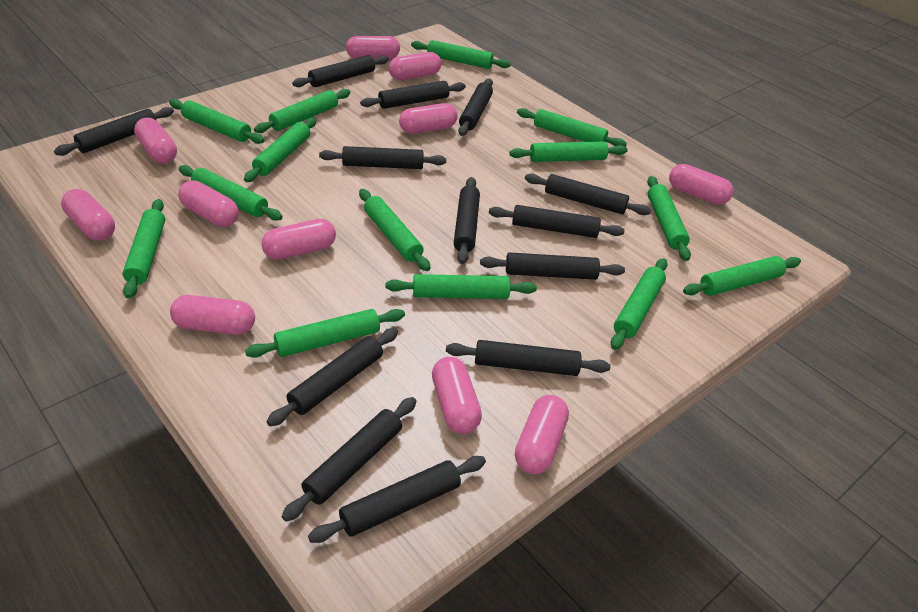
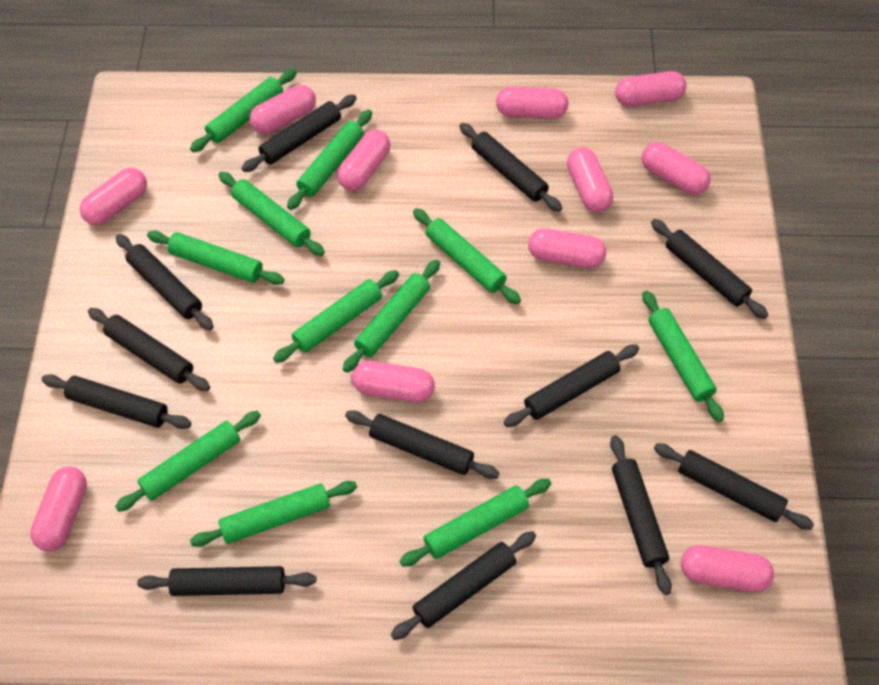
black rolling pin: 13 -> 12
green rolling pin: 14 -> 11

